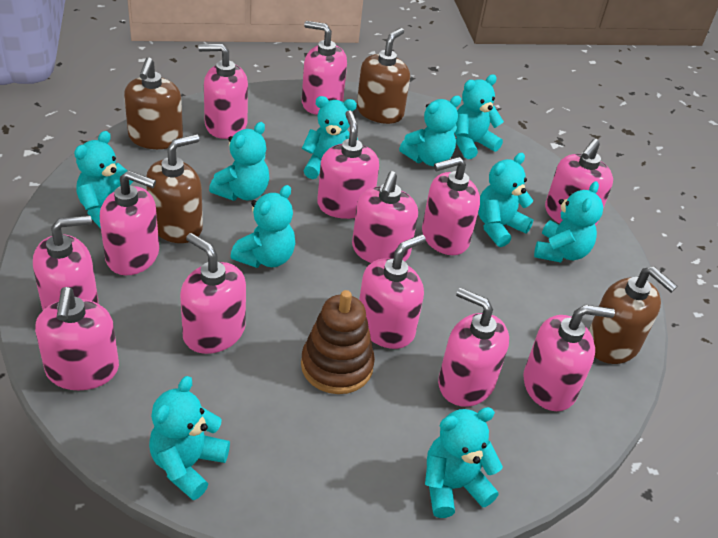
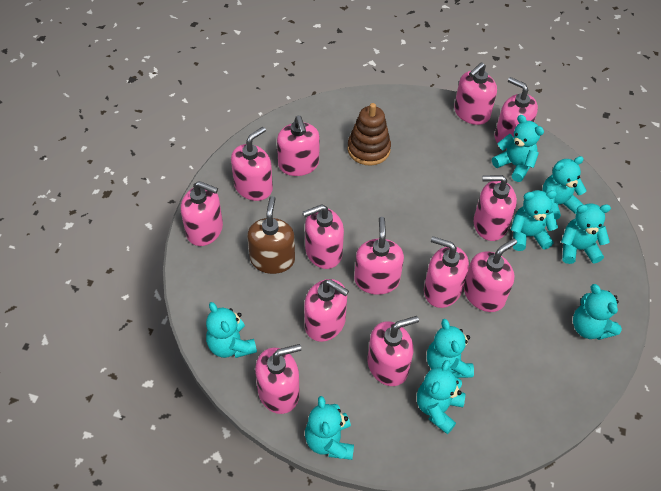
brown soap dispenser: 4 -> 1
turquoise teddy bear: 10 -> 9

